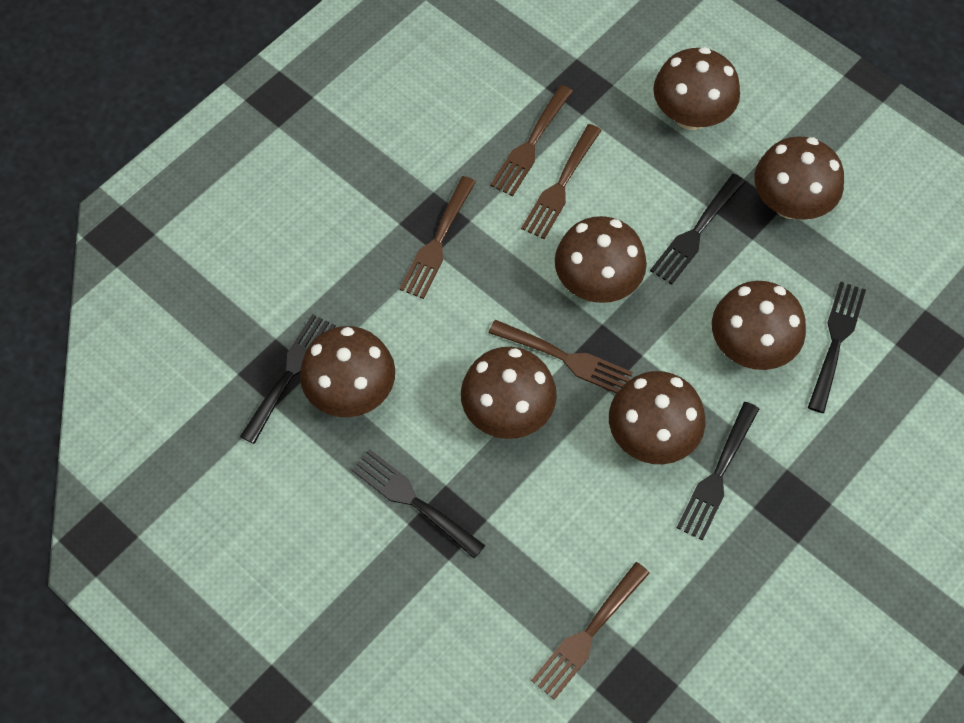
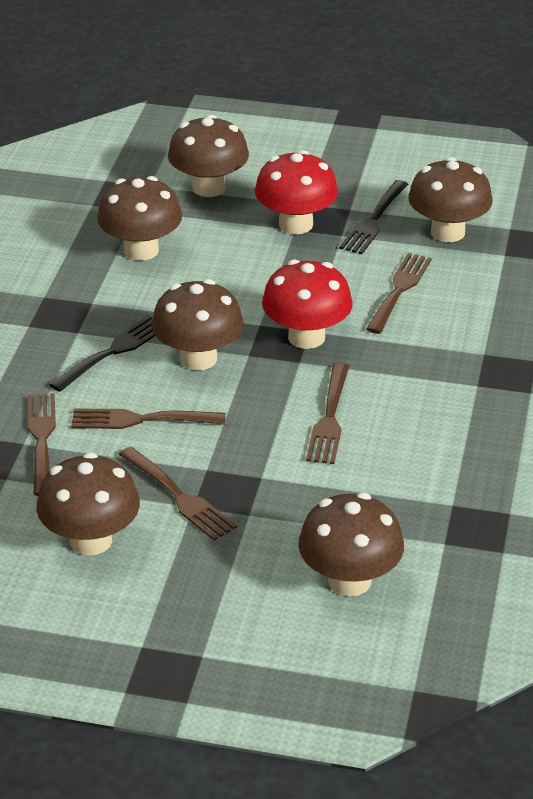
black fork: 5 -> 2
brown mushroom: 7 -> 6
red mushroom: 0 -> 2

